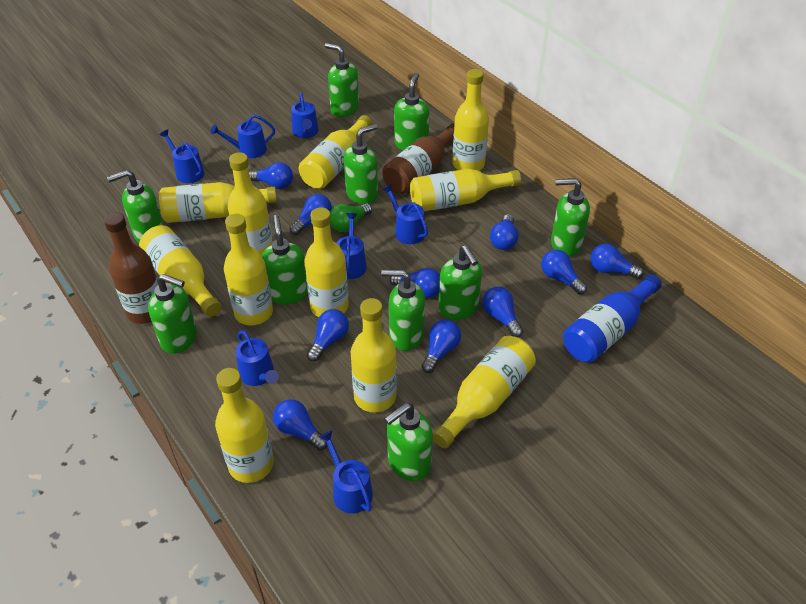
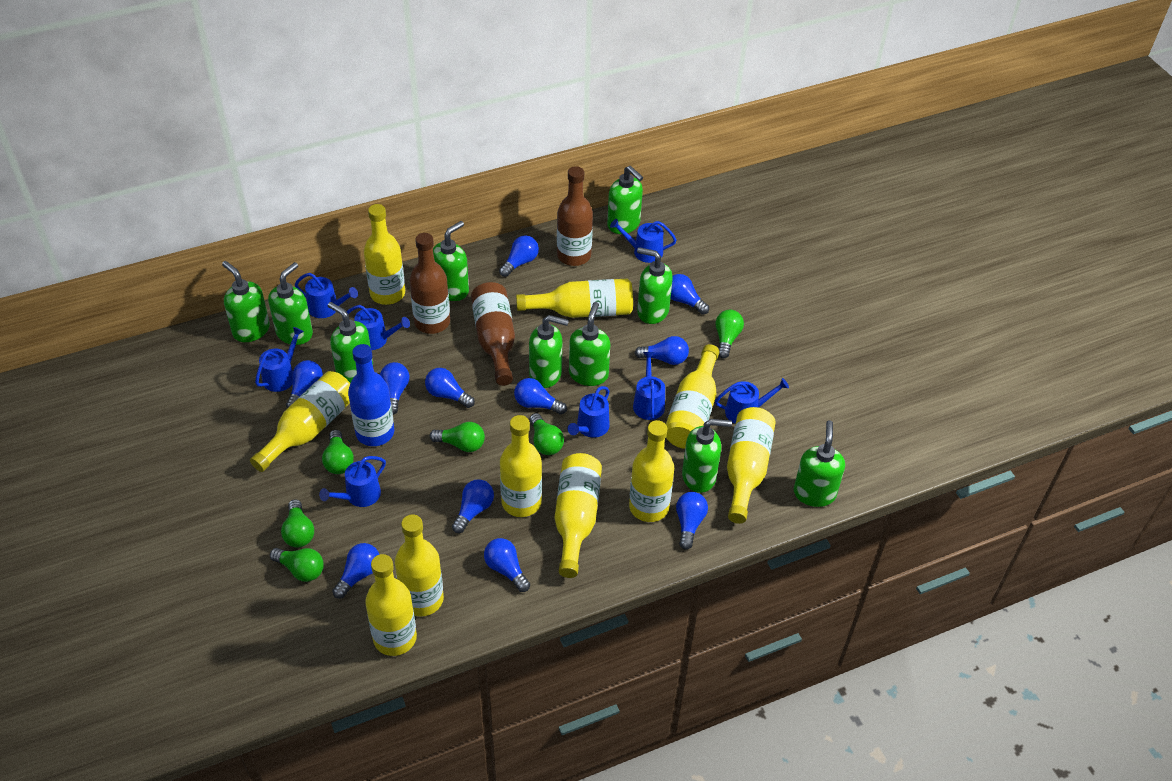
blue light bulb: 10 -> 11
blue watering can: 7 -> 8
brown bottle: 2 -> 3
green light bulb: 1 -> 6
yellow bottle: 11 -> 10

